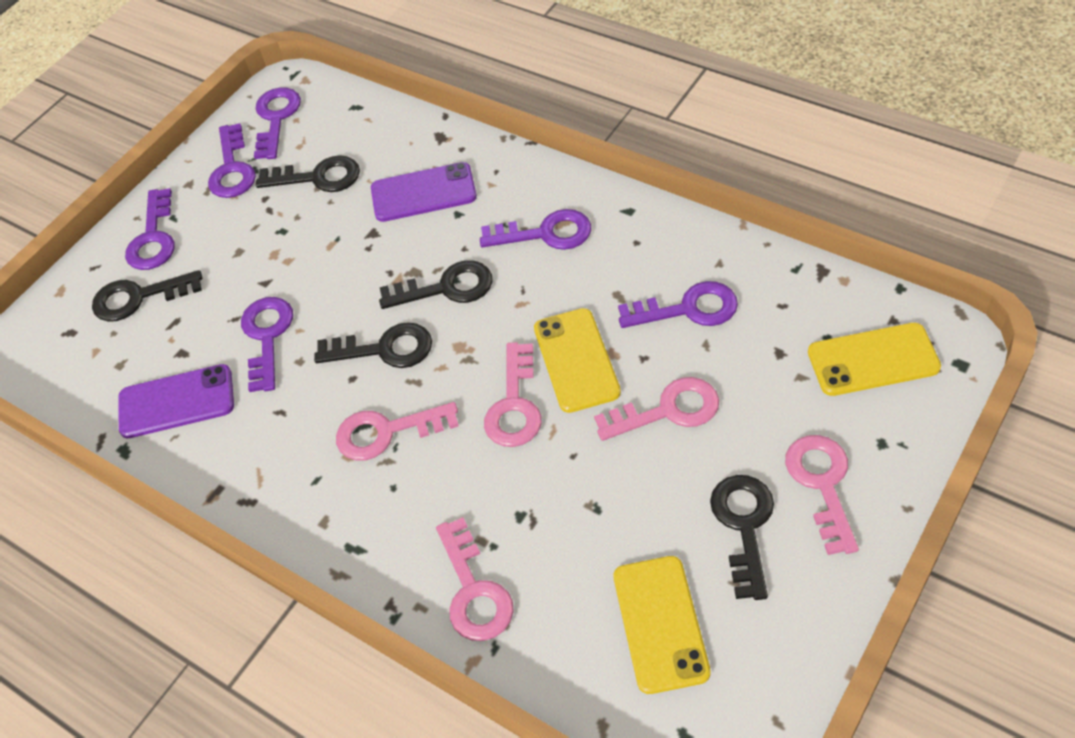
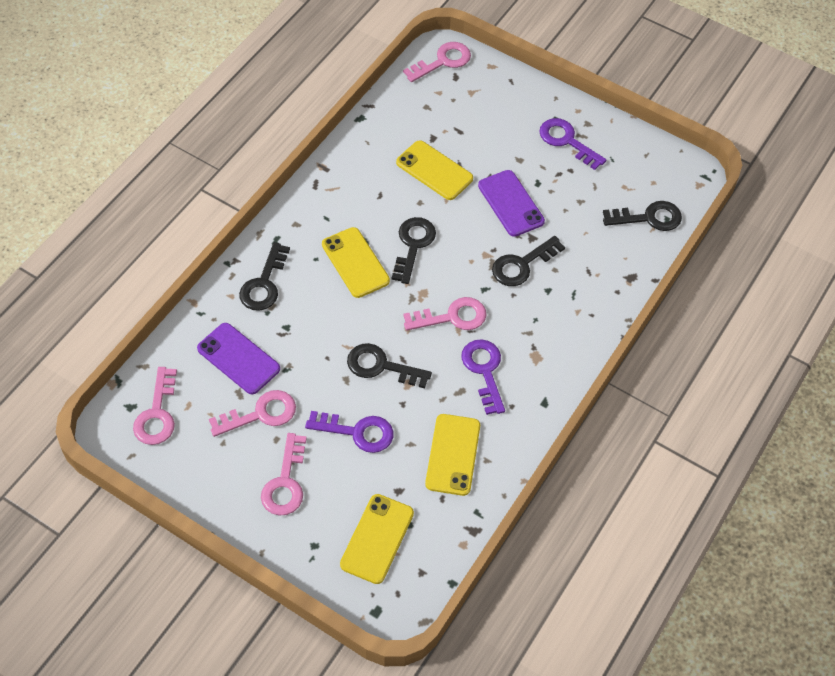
purple key: 6 -> 3
yellow phone: 3 -> 4

